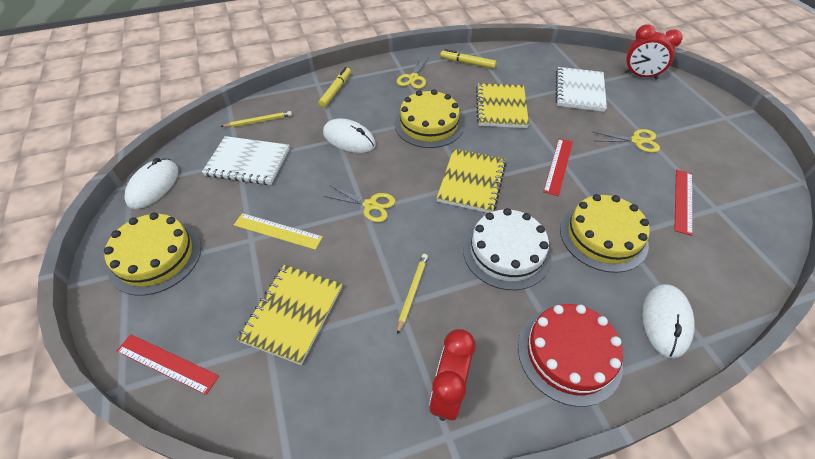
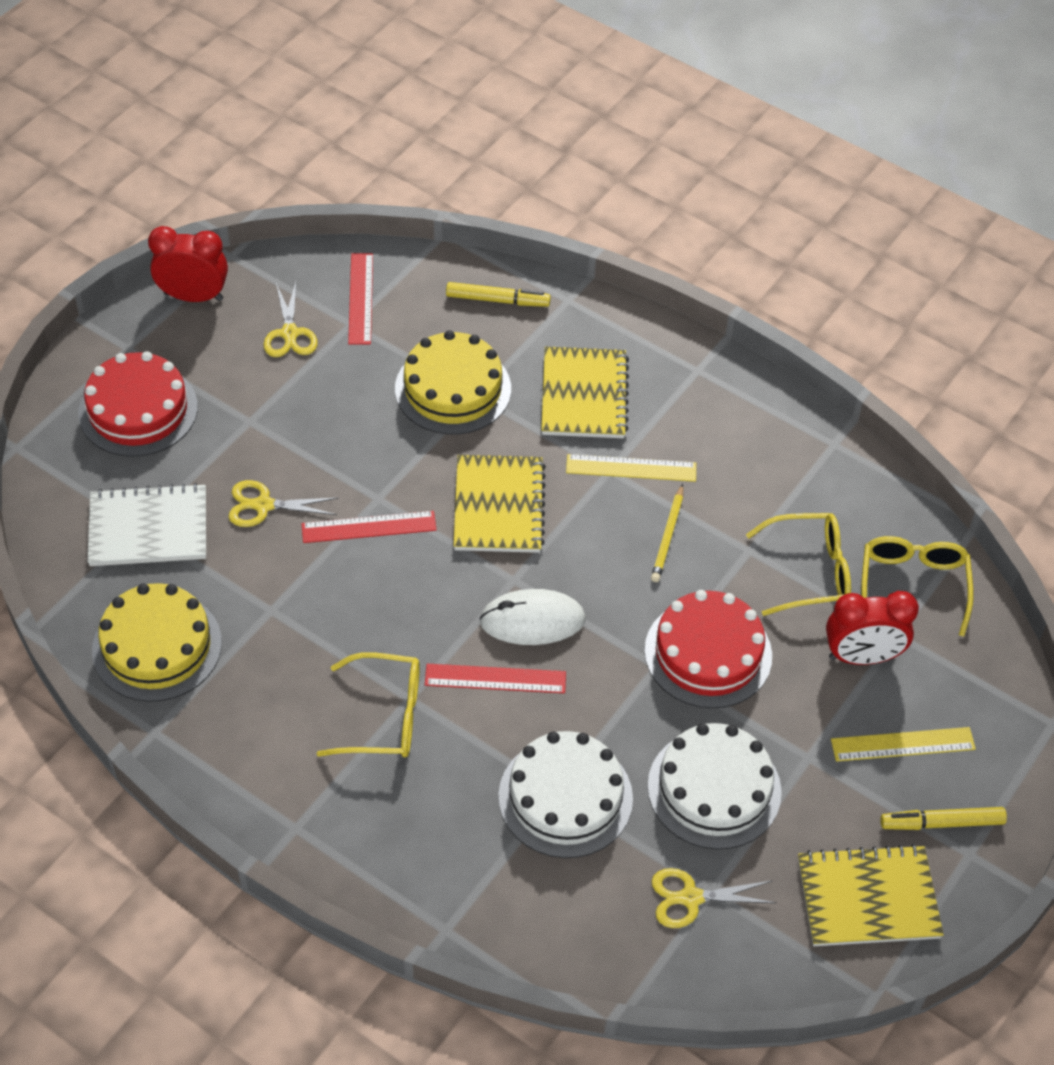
red cake: 1 -> 2
white cake: 1 -> 2
white mouse: 3 -> 1
white notebook: 2 -> 1
yellow cake: 3 -> 2
yellow glasses: 0 -> 3
yellow pencil: 2 -> 1
yellow ruler: 1 -> 2

